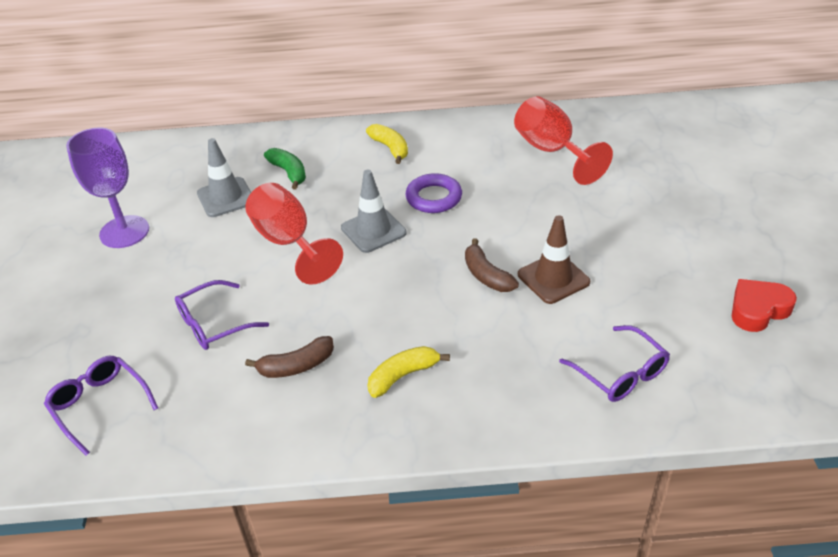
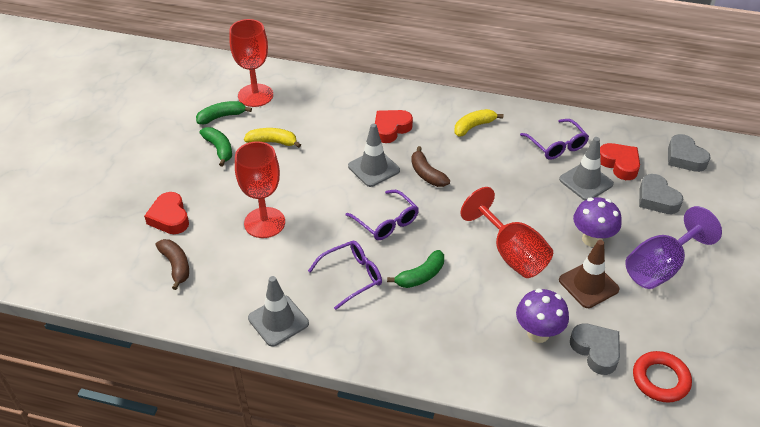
green banana: 1 -> 3
grey heart: 0 -> 3
grey traffic cone: 2 -> 3
purple mushroom: 0 -> 2
purple ring: 1 -> 0
red goblet: 2 -> 3
red heart: 1 -> 3
red ring: 0 -> 1

